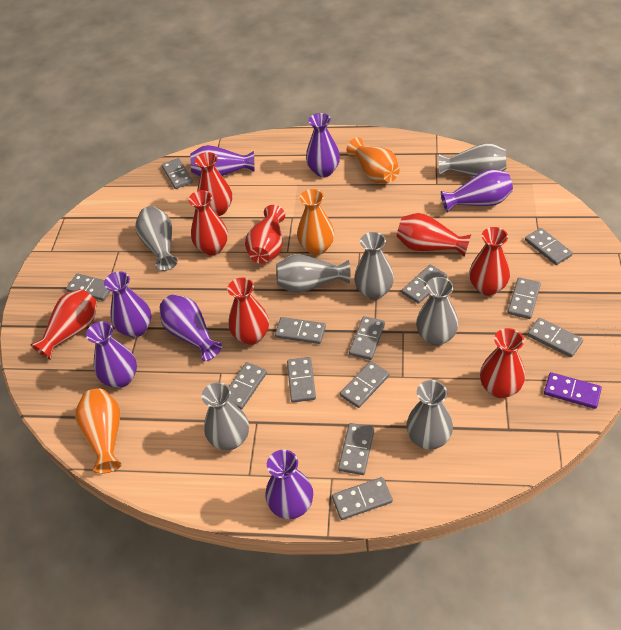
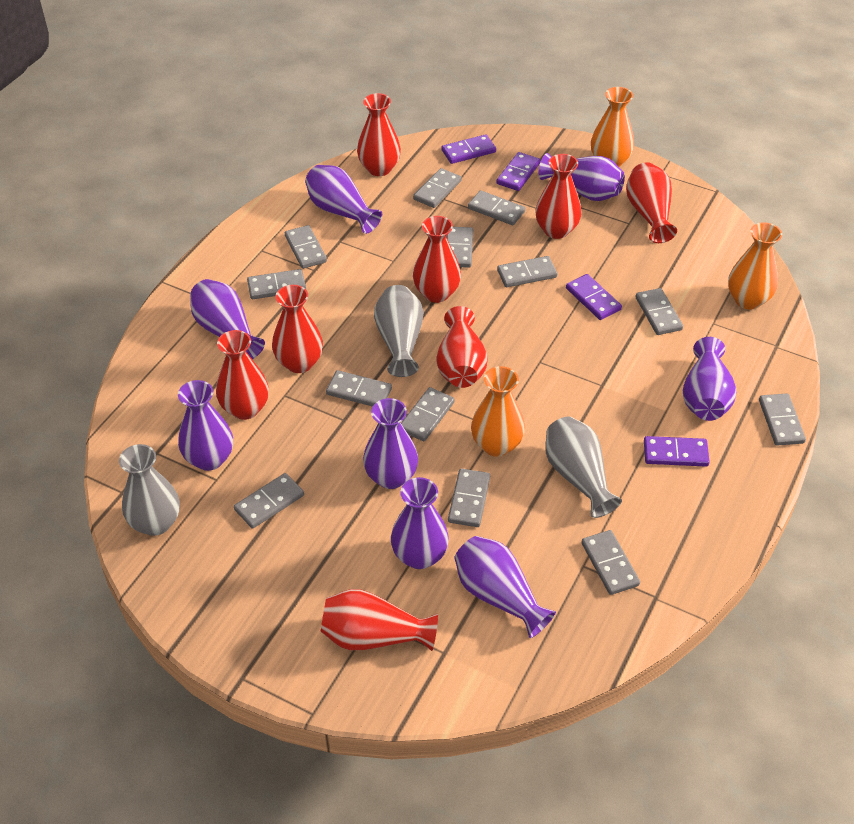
grey vase: 7 -> 3
purple domino: 1 -> 4
purple vase: 7 -> 8

